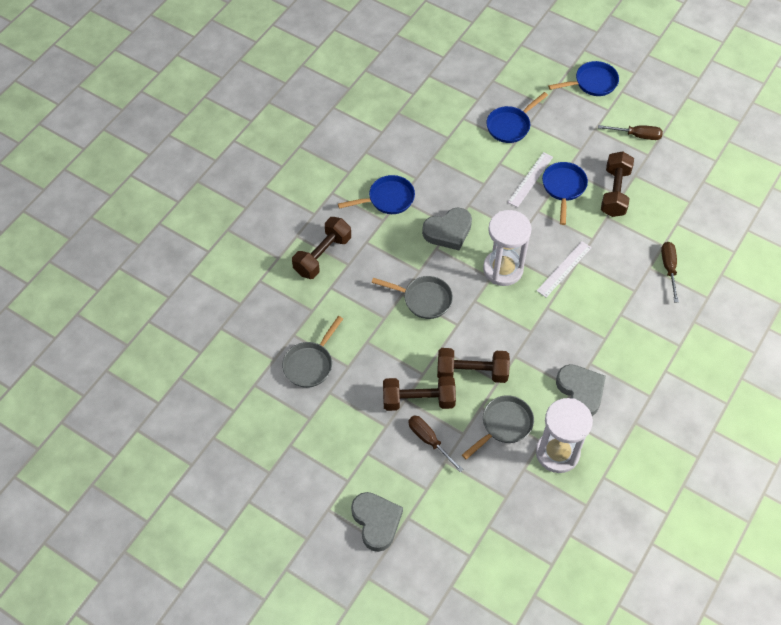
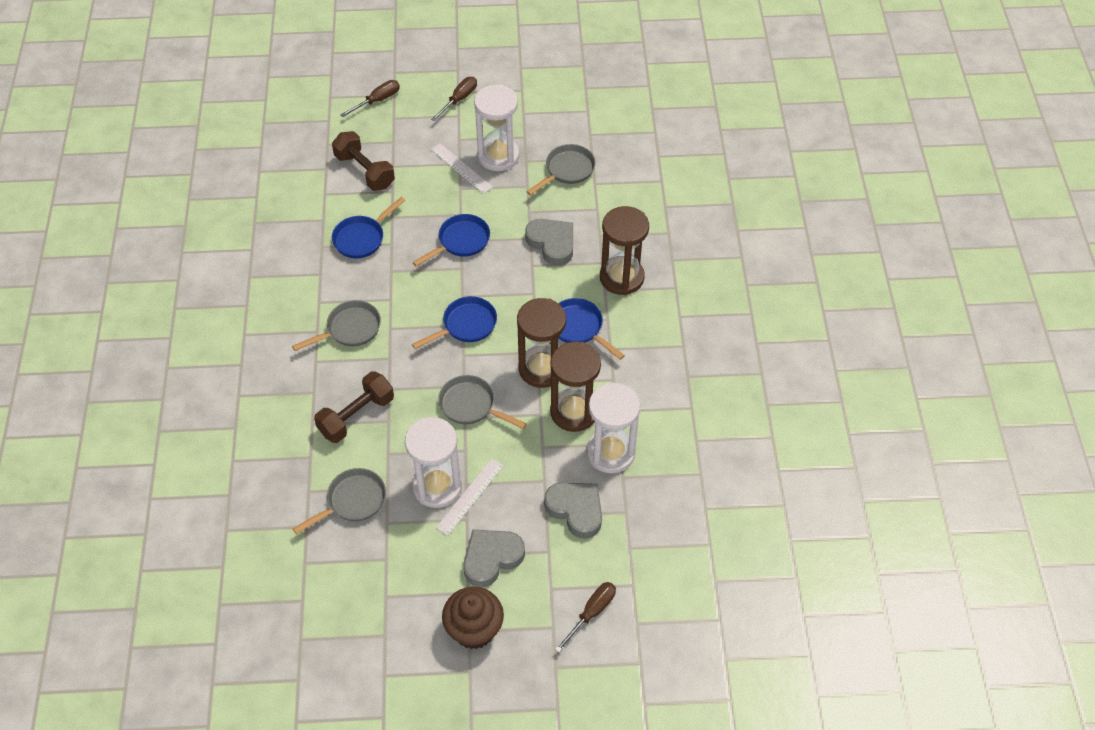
brown cupcake: 0 -> 1
brown dumbbell: 4 -> 2
brown hourglass: 0 -> 3
grey pan: 3 -> 4
white hourglass: 2 -> 3

